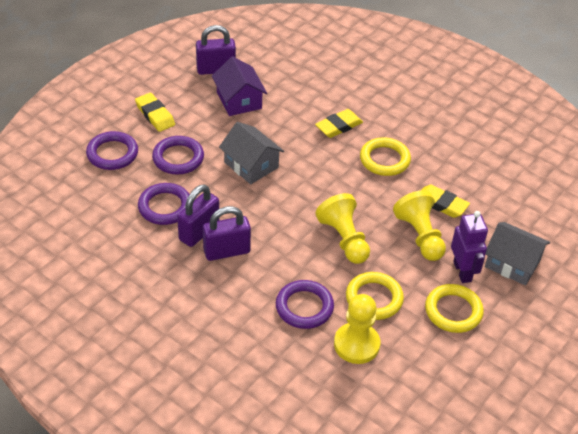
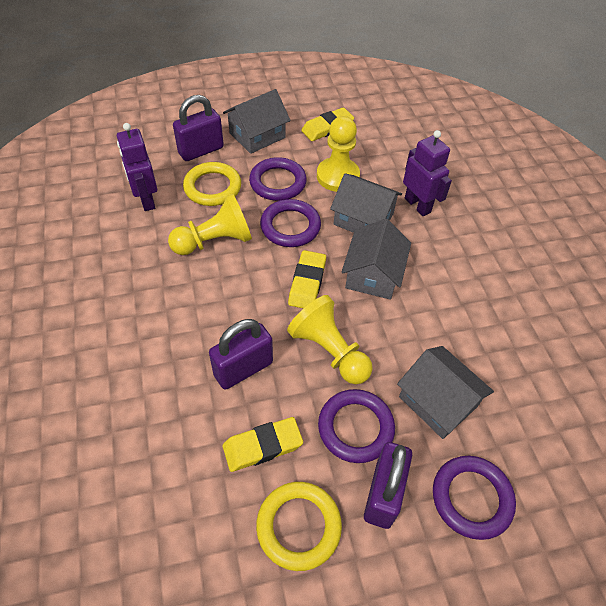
grey house: 2 -> 4
purple house: 1 -> 0
purple robot: 1 -> 2
yellow ring: 3 -> 2

